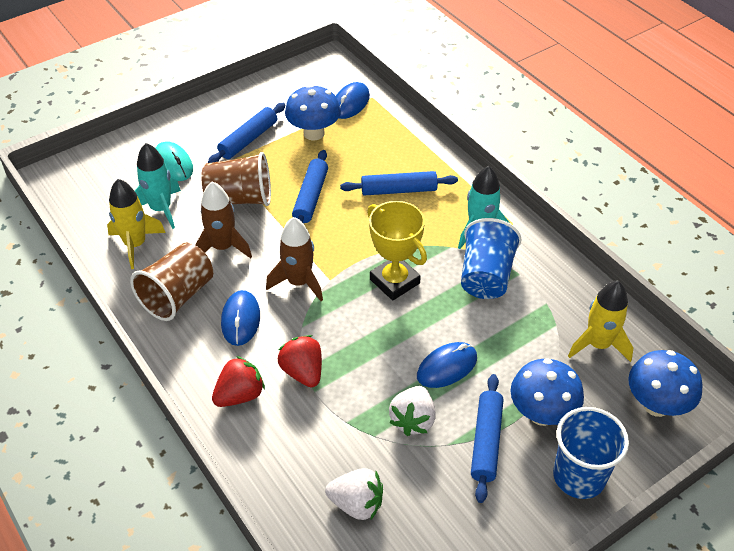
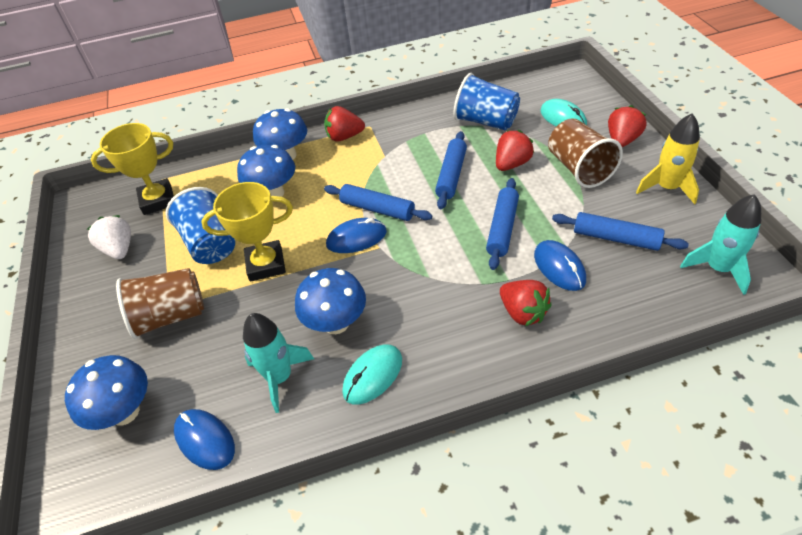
blue mushroom: 3 -> 4
brown rocket: 2 -> 0
red strawberry: 2 -> 4
turquoise mouse: 1 -> 2
white strawberry: 2 -> 1
yellow rocket: 2 -> 1
yellow trophy: 1 -> 2

